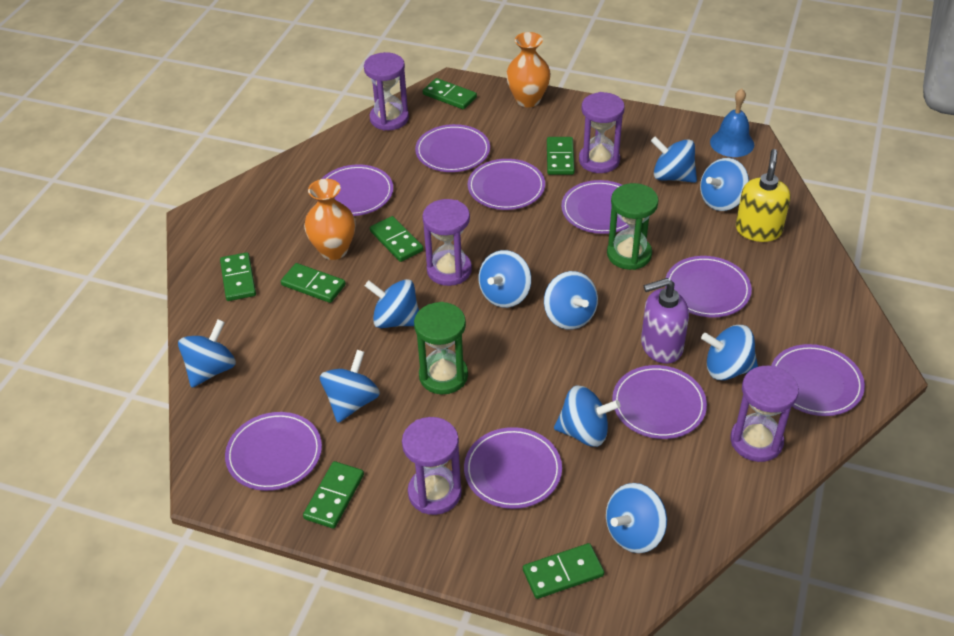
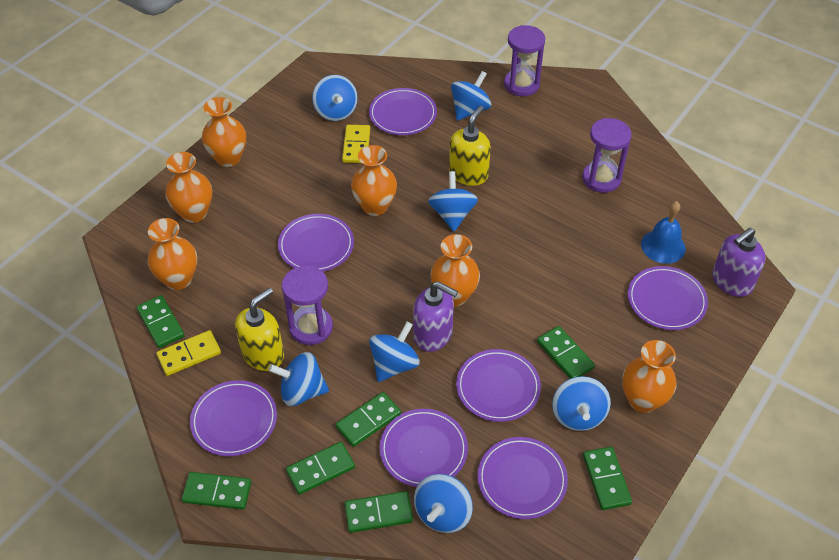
blue spinning top: 10 -> 7
green hourglass: 2 -> 0
orange vase: 2 -> 6
purple hourglass: 5 -> 3
purple plate: 9 -> 7
purple soap dispenser: 1 -> 2
yellow domino: 0 -> 2
yellow soap dispenser: 1 -> 2

